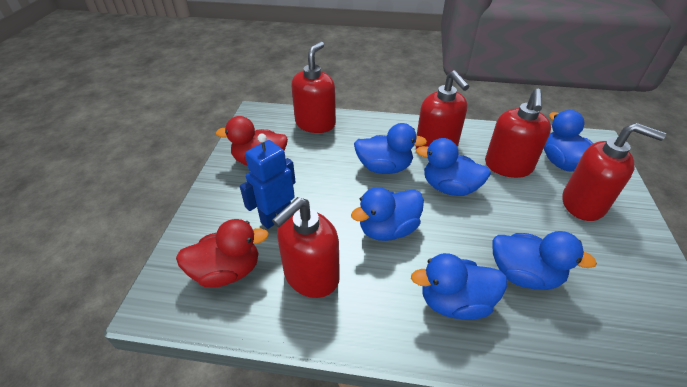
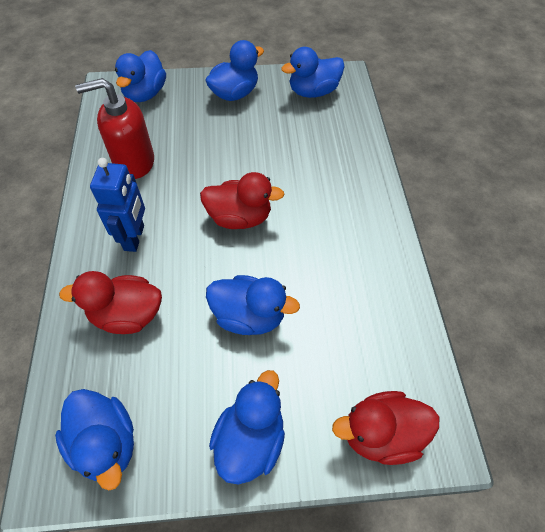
red duck: 2 -> 3
red soap dispenser: 5 -> 1

